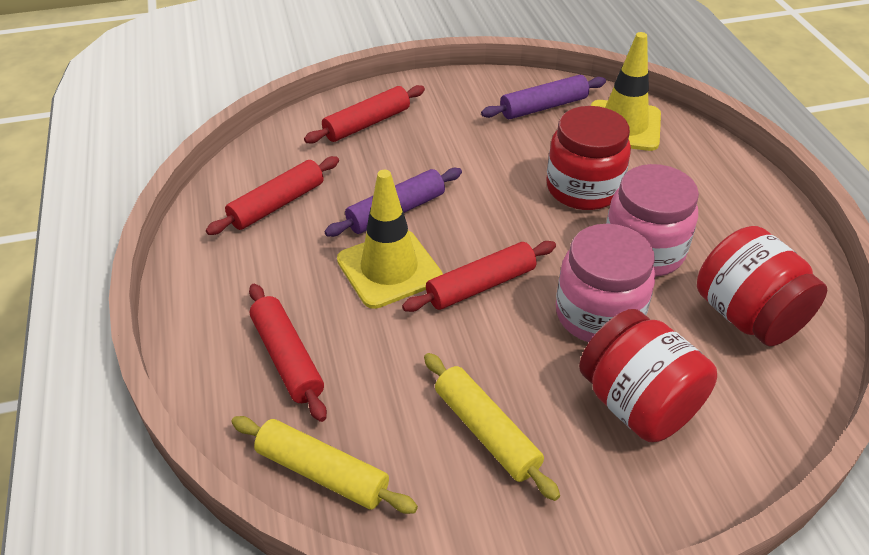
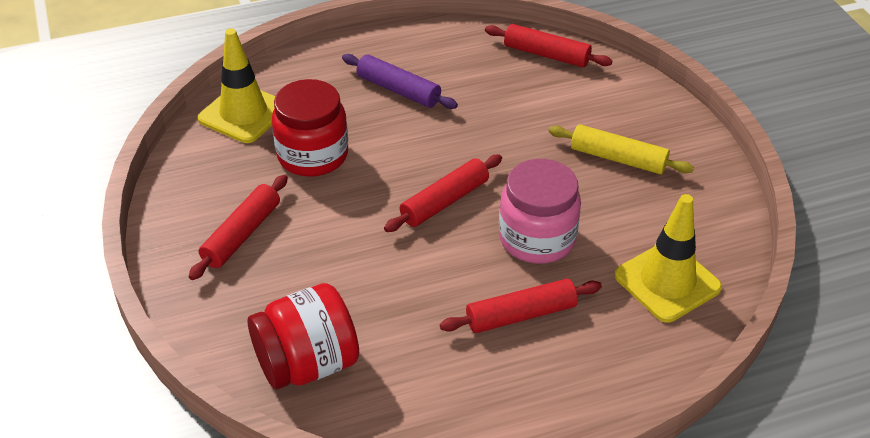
pink jar: 2 -> 1
purple rolling pin: 2 -> 1
red jar: 3 -> 2
yellow rolling pin: 2 -> 1

